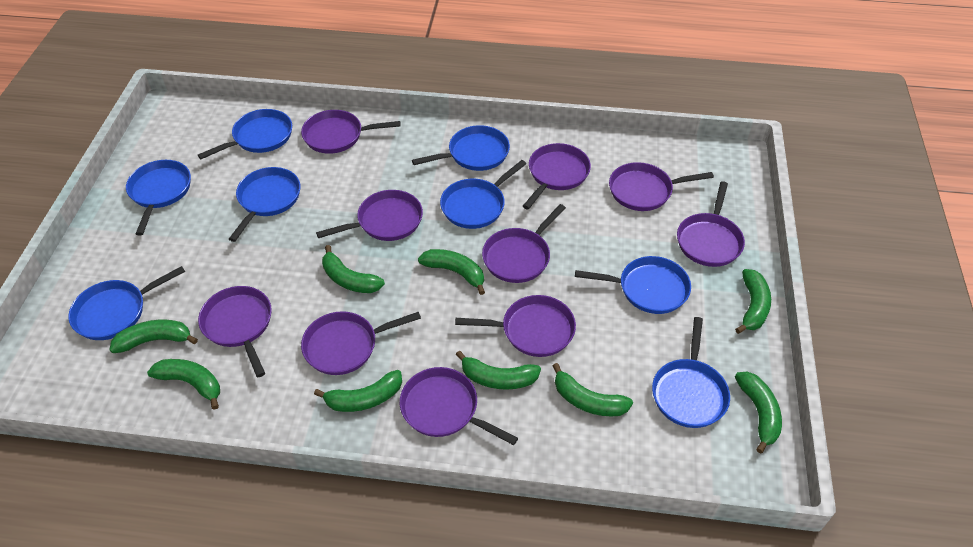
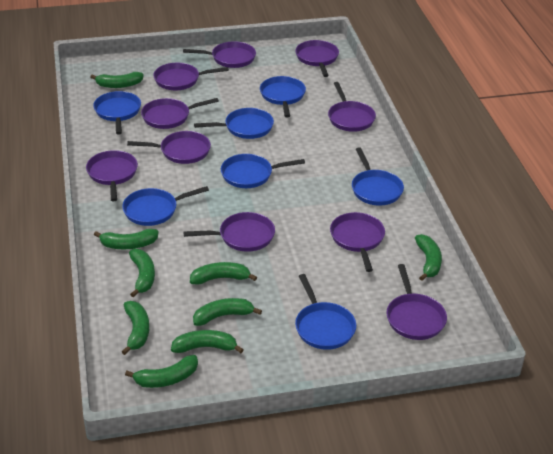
blue pan: 8 -> 7

